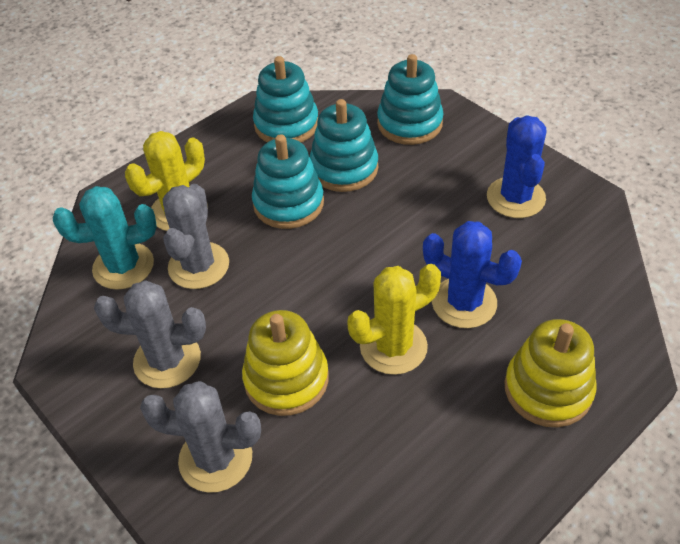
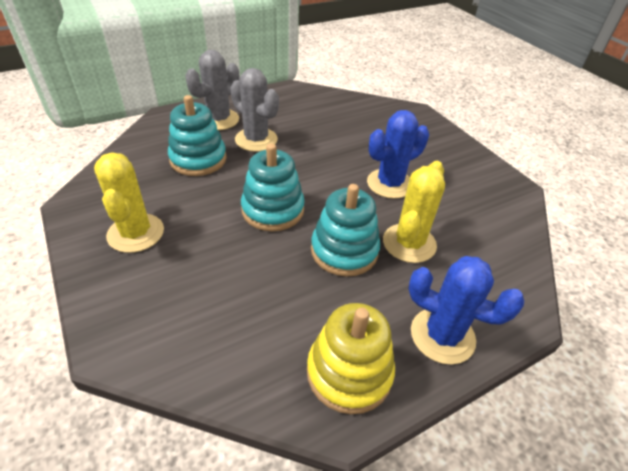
grey cactus: 3 -> 2
turquoise cactus: 1 -> 0
turquoise stacking toy: 4 -> 3
yellow stacking toy: 2 -> 1

